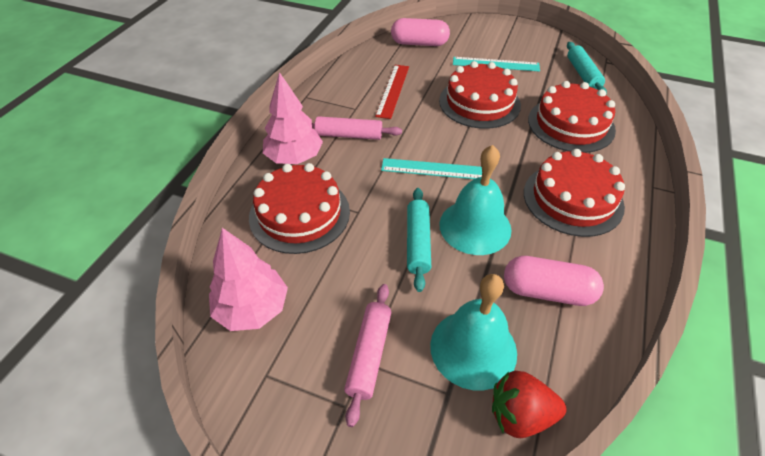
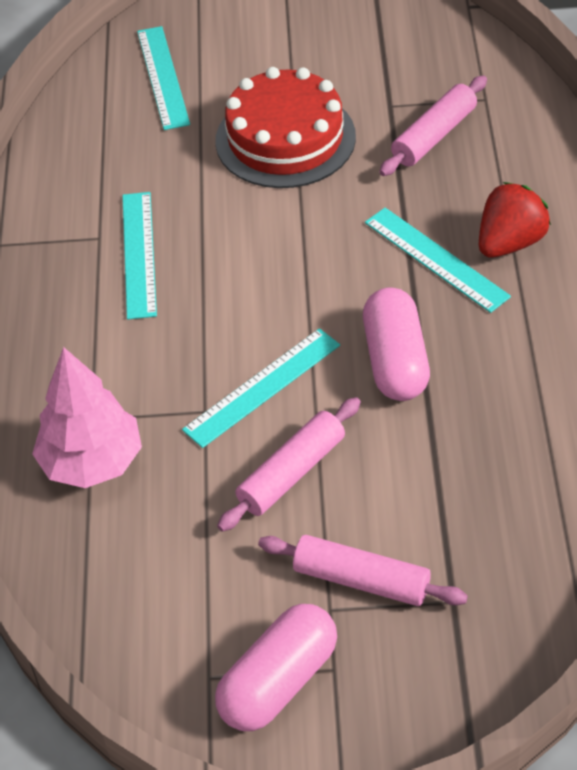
pink rolling pin: 2 -> 3
pink tree: 2 -> 1
red cake: 4 -> 1
red ruler: 1 -> 0
turquoise bell: 2 -> 0
turquoise rolling pin: 2 -> 0
turquoise ruler: 2 -> 4

